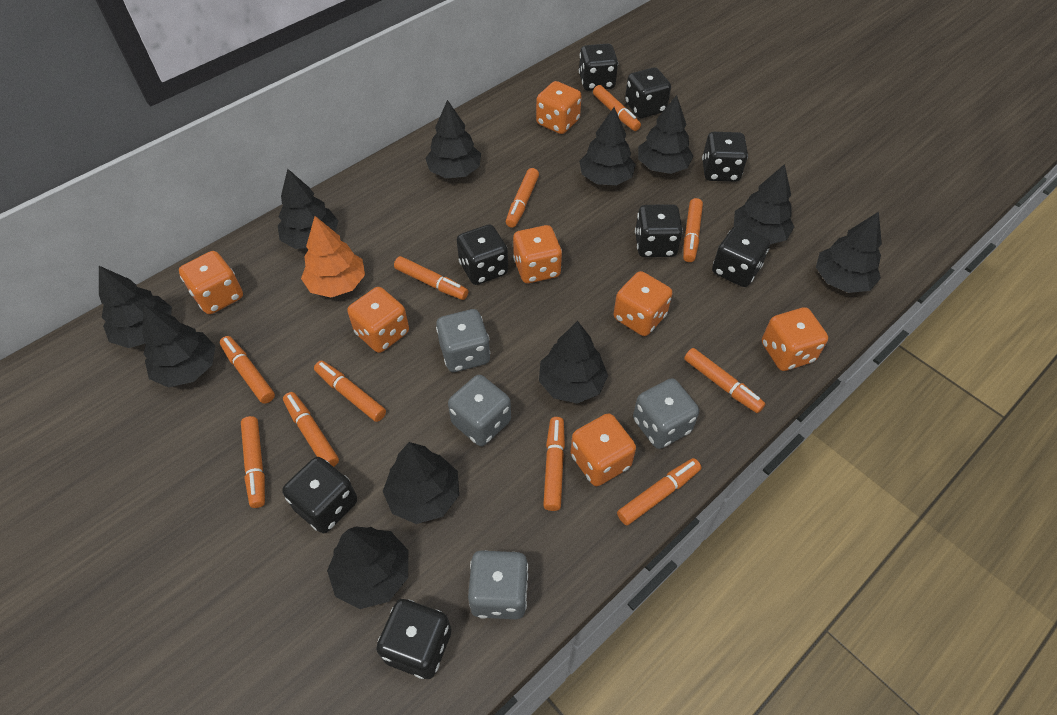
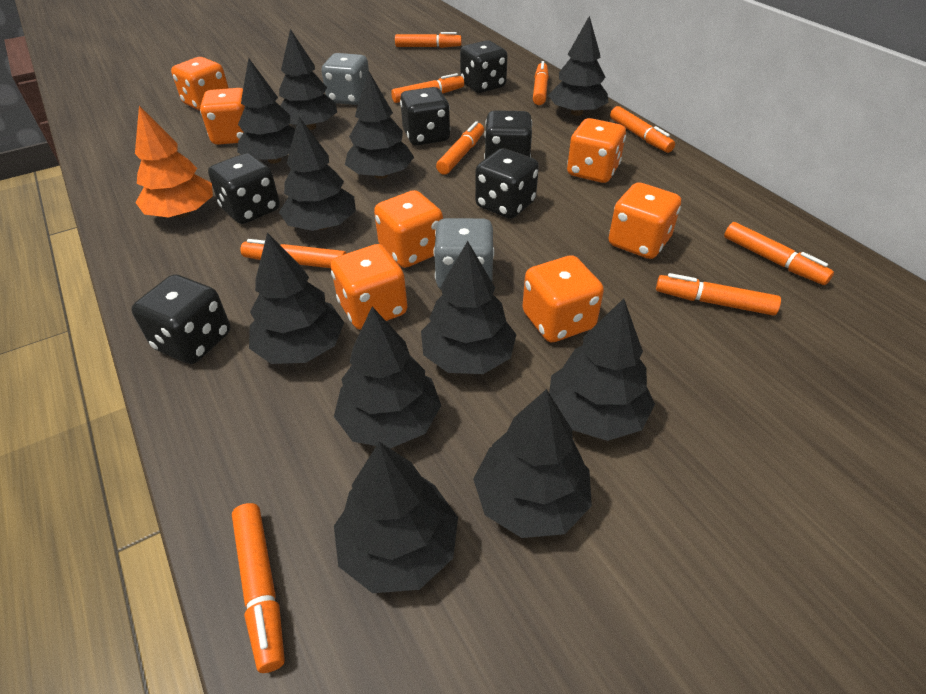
black dice: 8 -> 6
grey dice: 4 -> 2
orange marker: 11 -> 9

